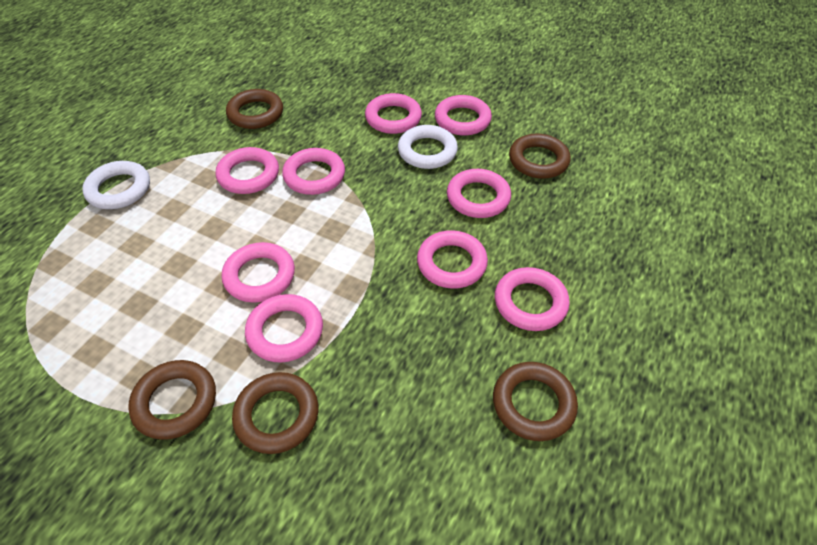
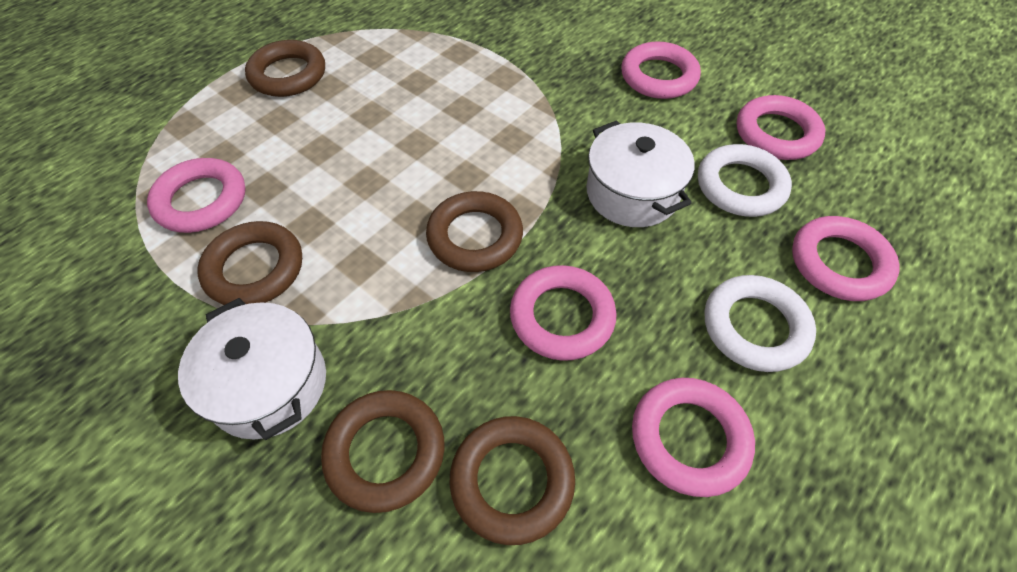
pink ring: 9 -> 6
white pot: 0 -> 2

